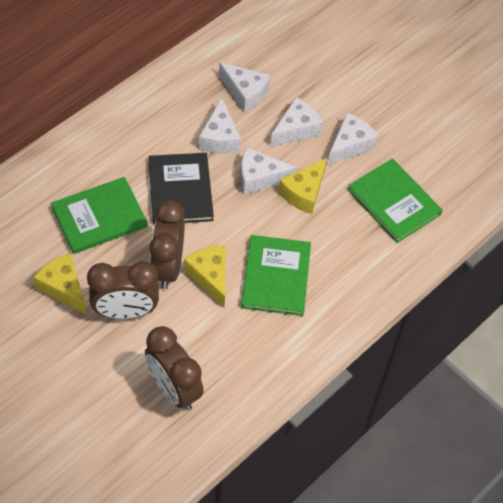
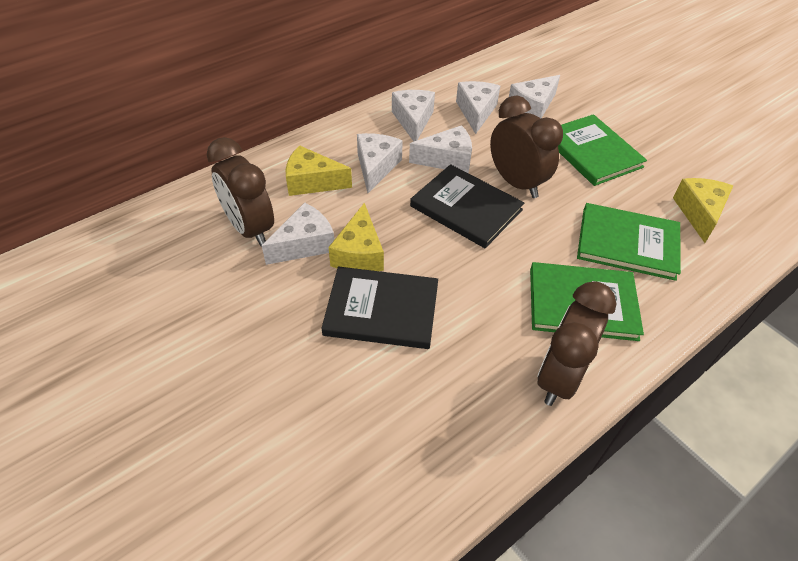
black book: 1 -> 2
white cheese: 5 -> 6

